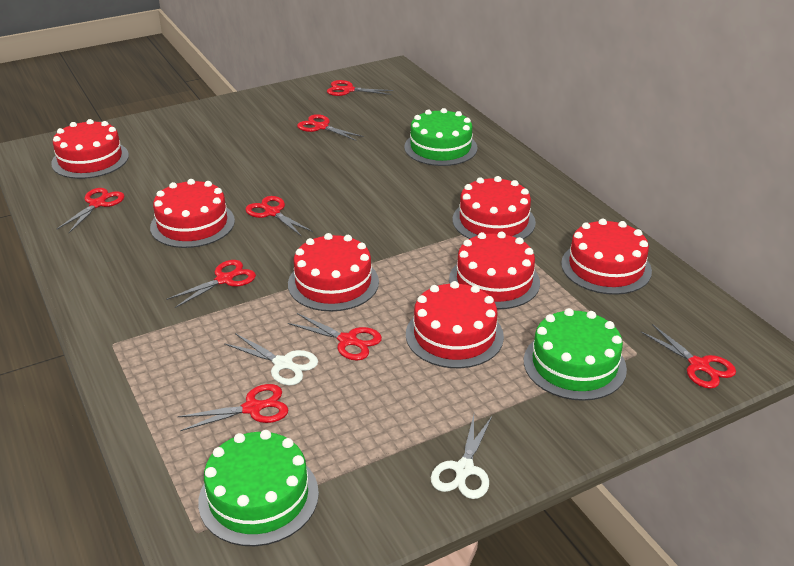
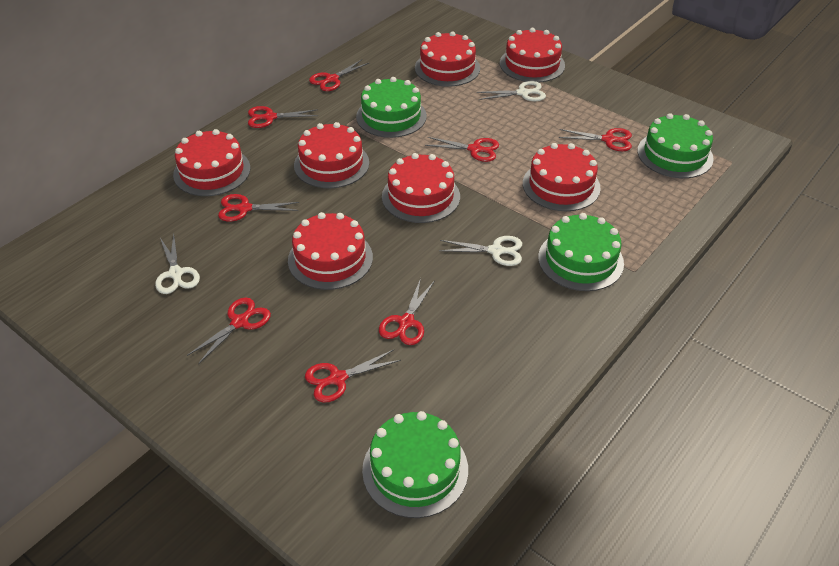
green cake: 3 -> 4
white scissors: 2 -> 3

